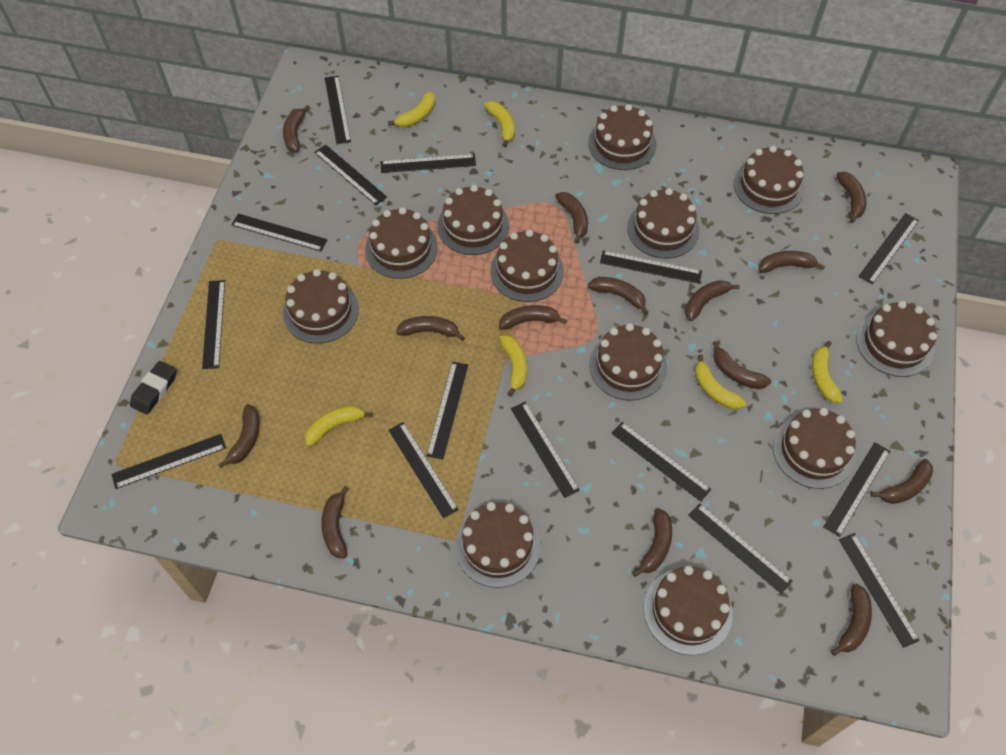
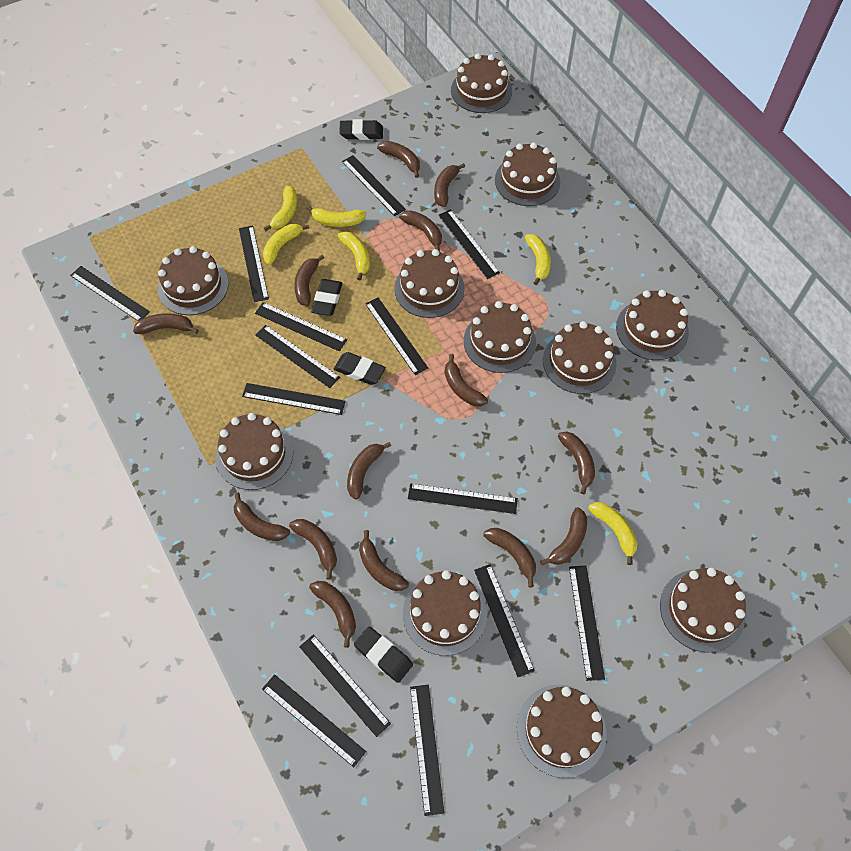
black eraser: 1 -> 4
black ruler: 15 -> 14
brown cake: 12 -> 11

